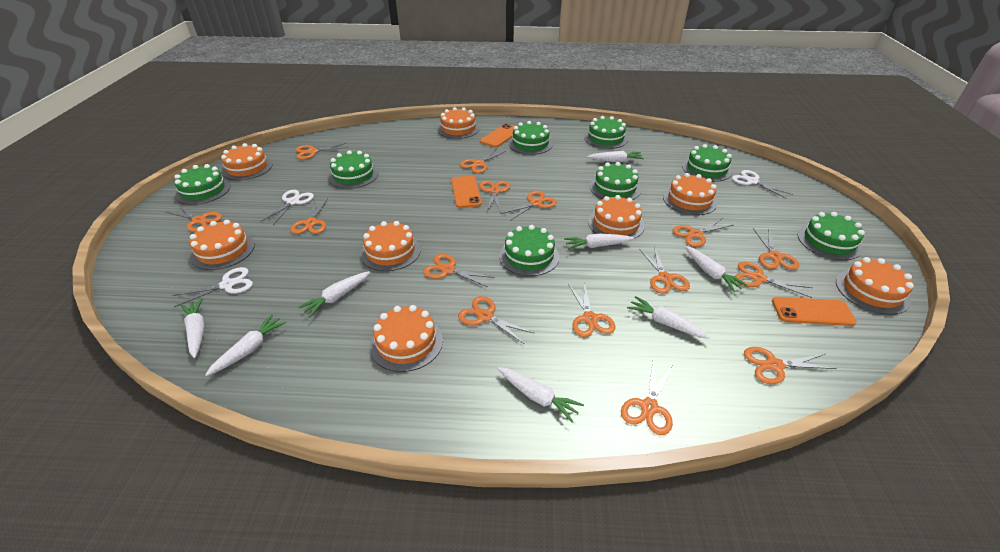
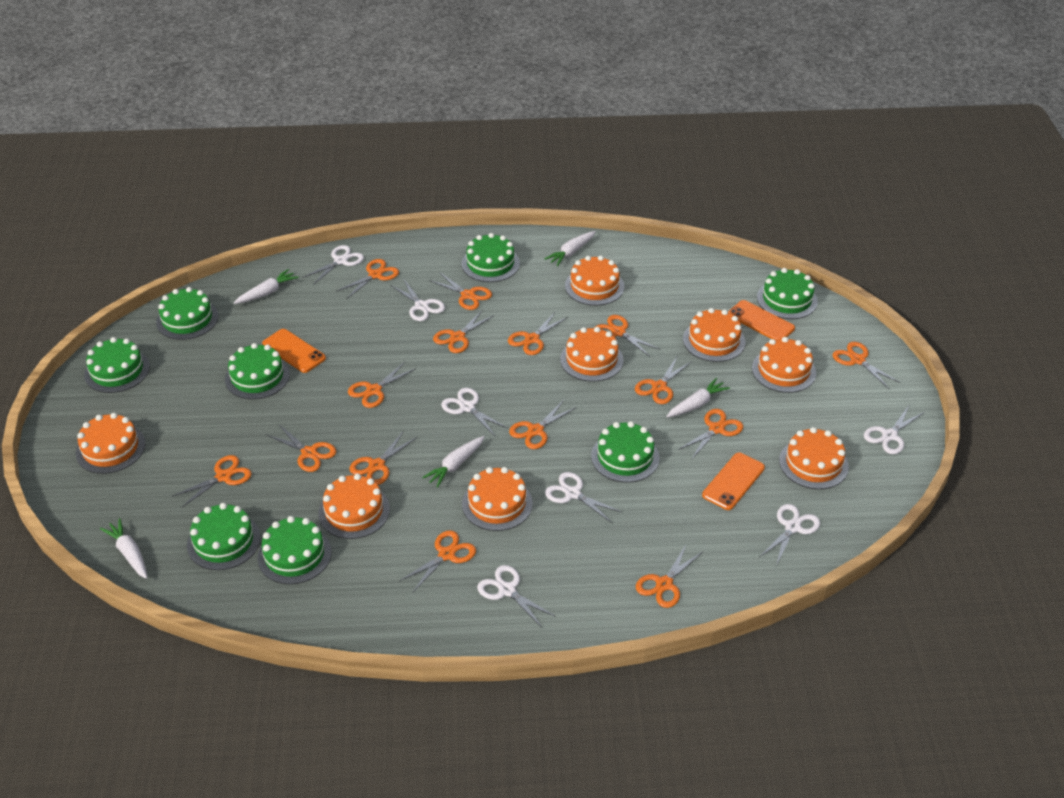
white carrot: 8 -> 5
white scissors: 3 -> 7

